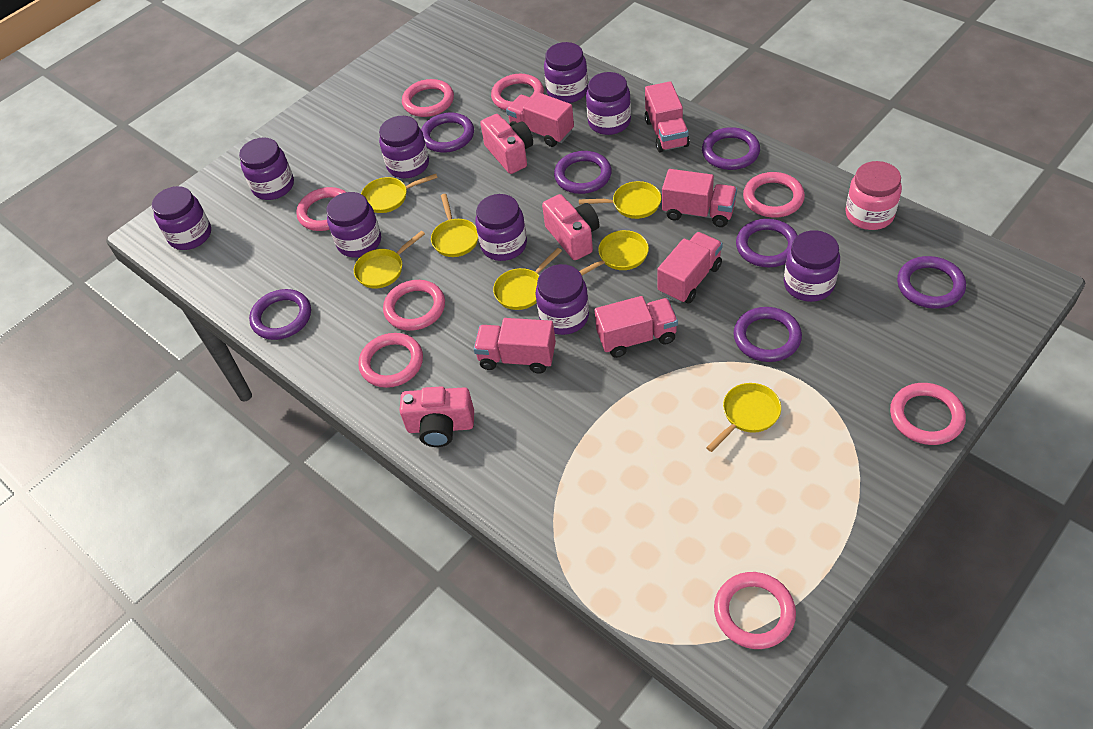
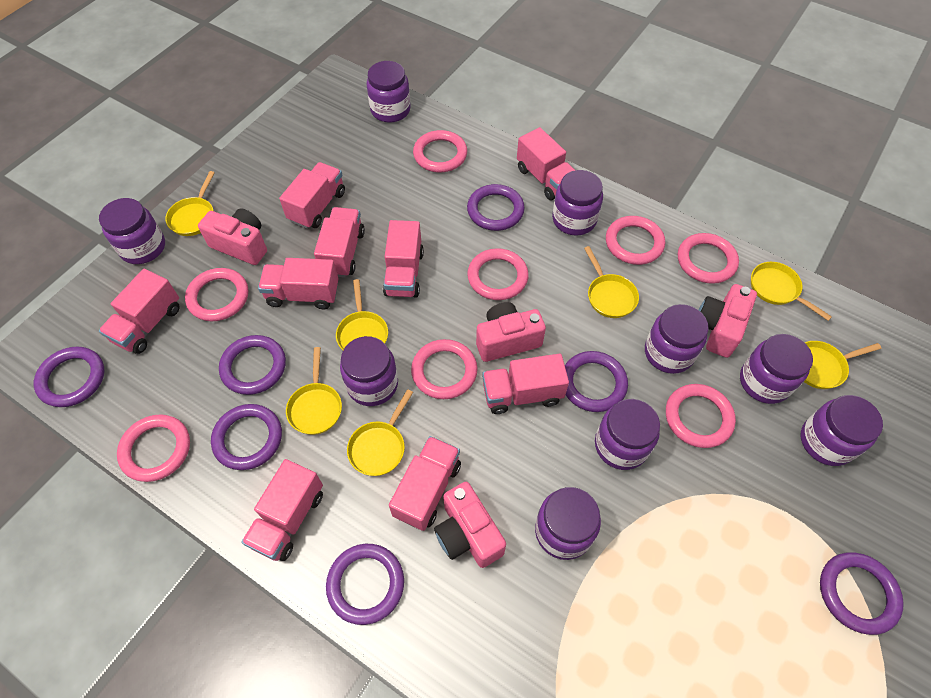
pink camera: 3 -> 4
pink jar: 1 -> 0
pink truck: 6 -> 9

